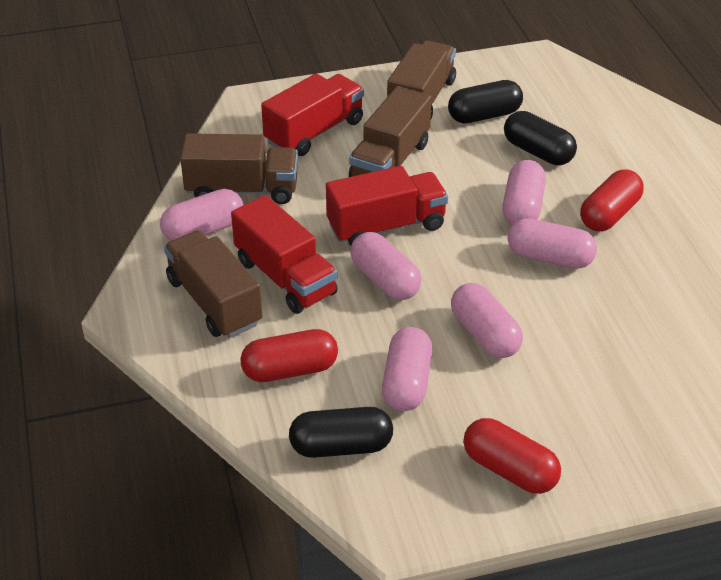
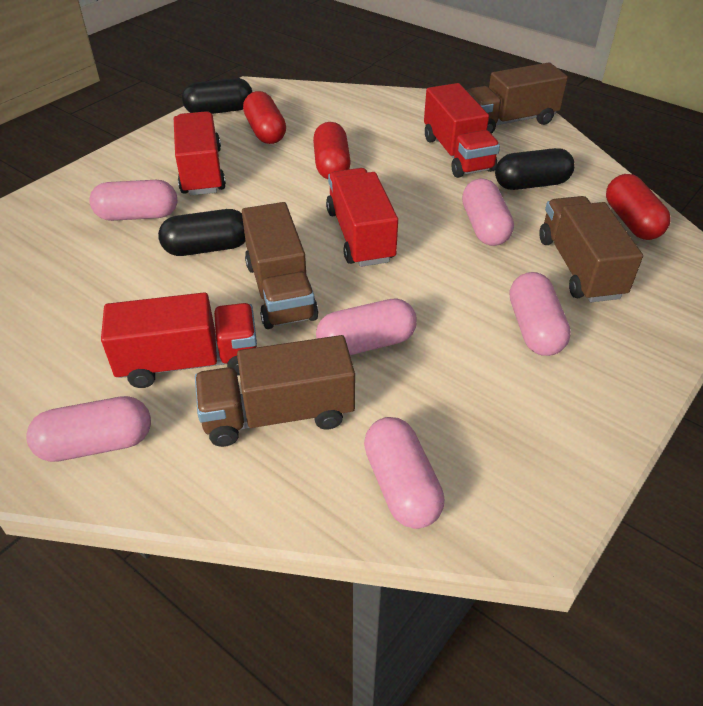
red truck: 3 -> 4

